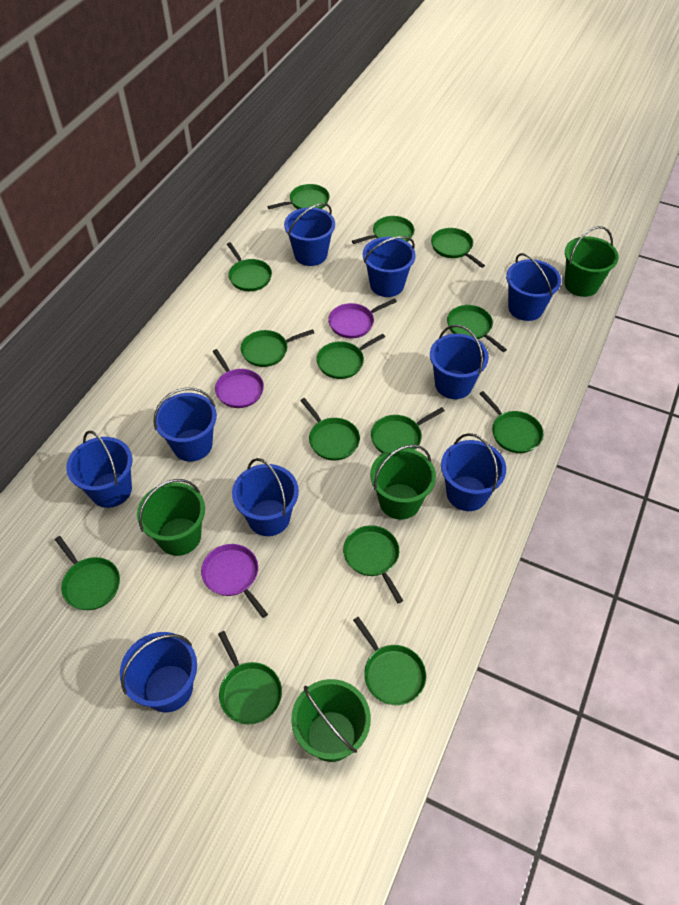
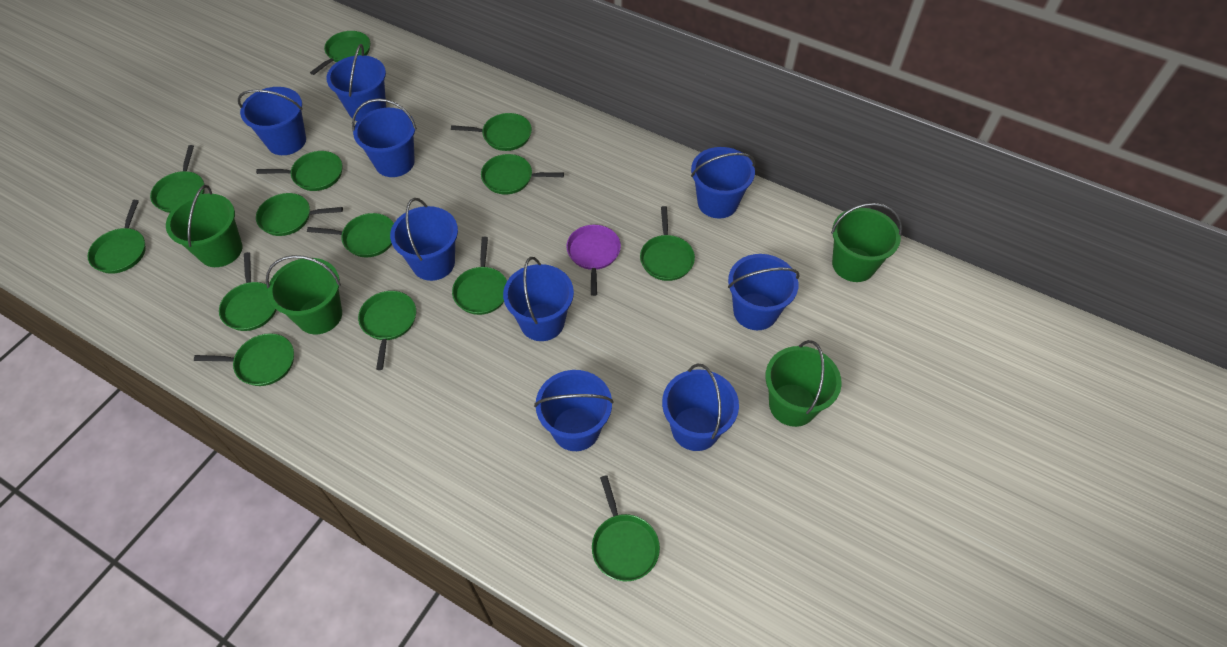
purple pan: 3 -> 1

